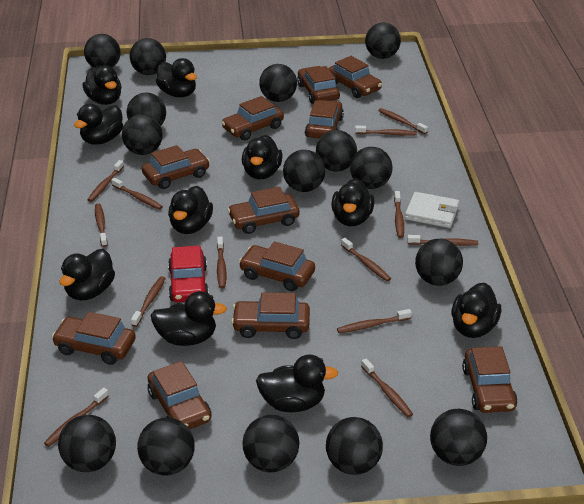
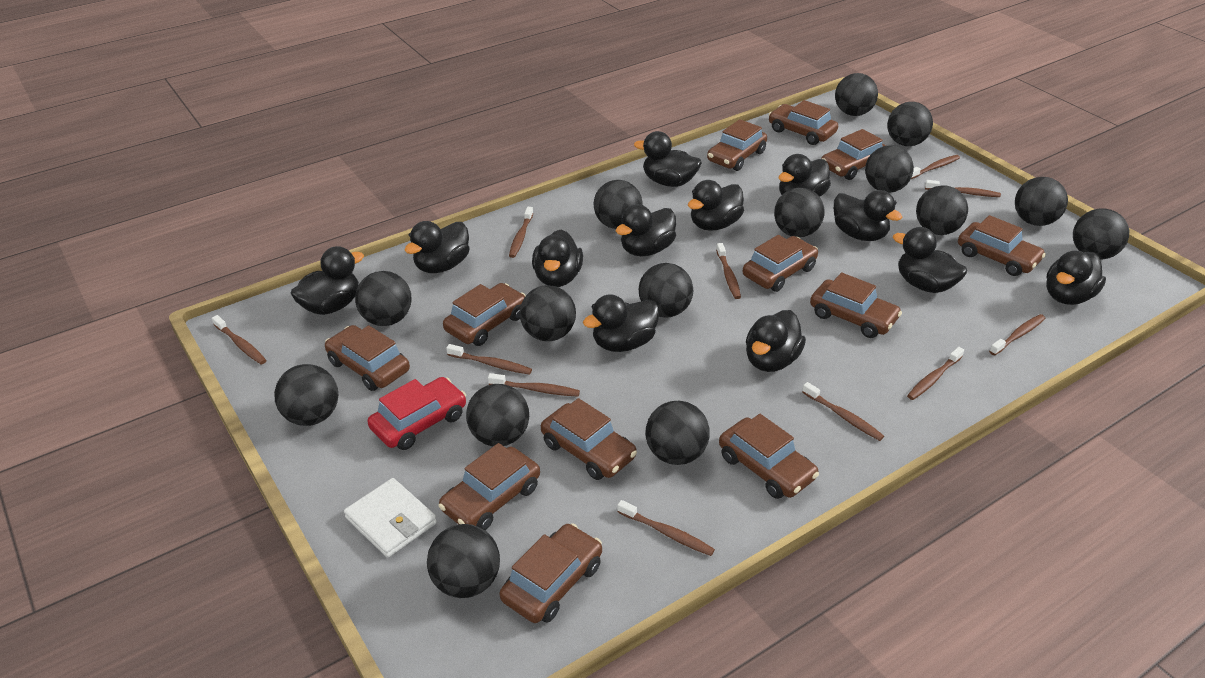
black duck: 10 -> 12
brown car: 11 -> 12
brown toothbrush: 13 -> 11

